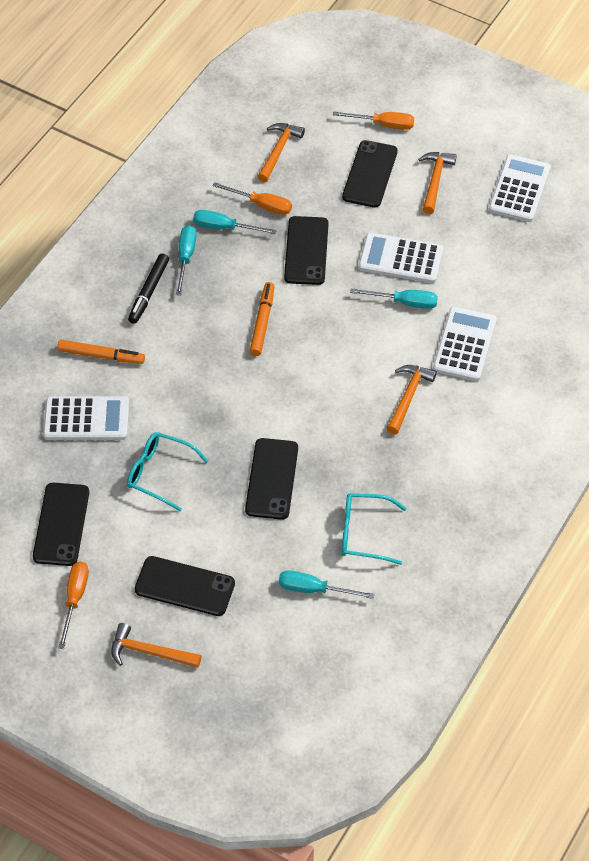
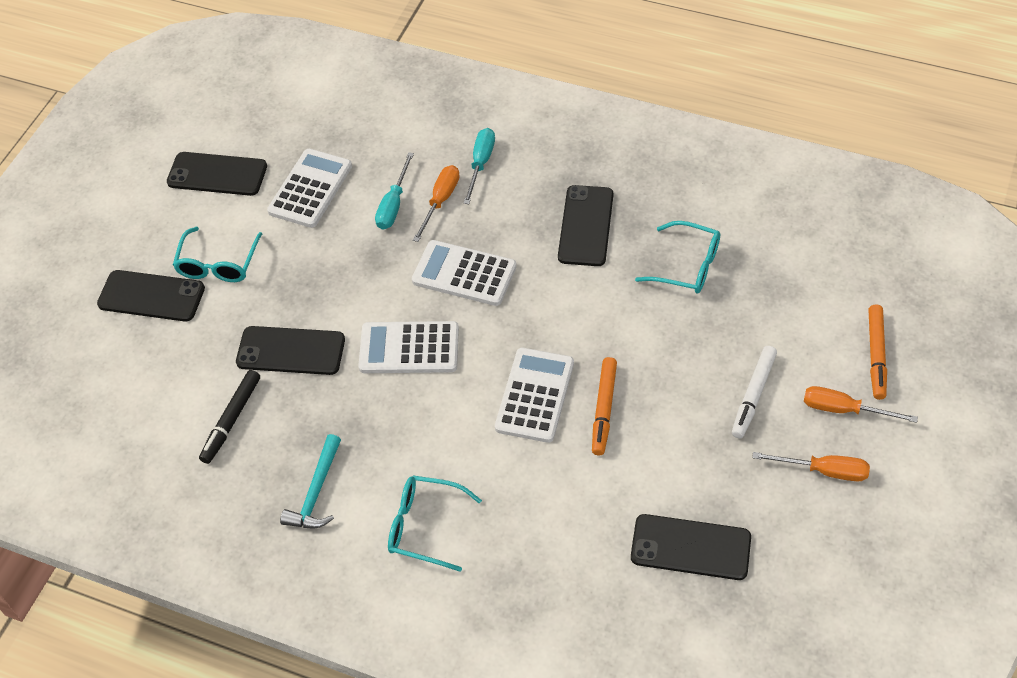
orange hammer: 4 -> 0
turquoise glasses: 2 -> 3
turquoise hammer: 0 -> 1
turquoise screwdriver: 4 -> 2
white marker: 0 -> 1

